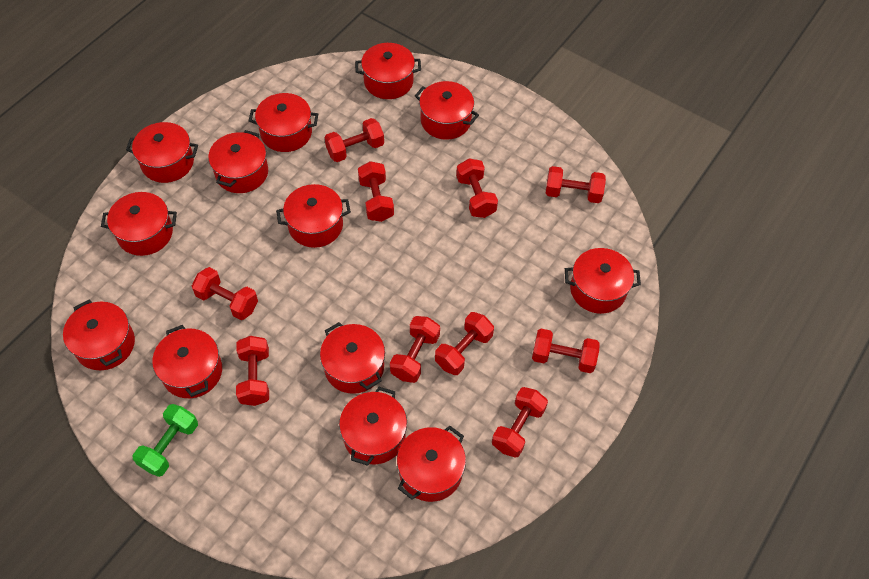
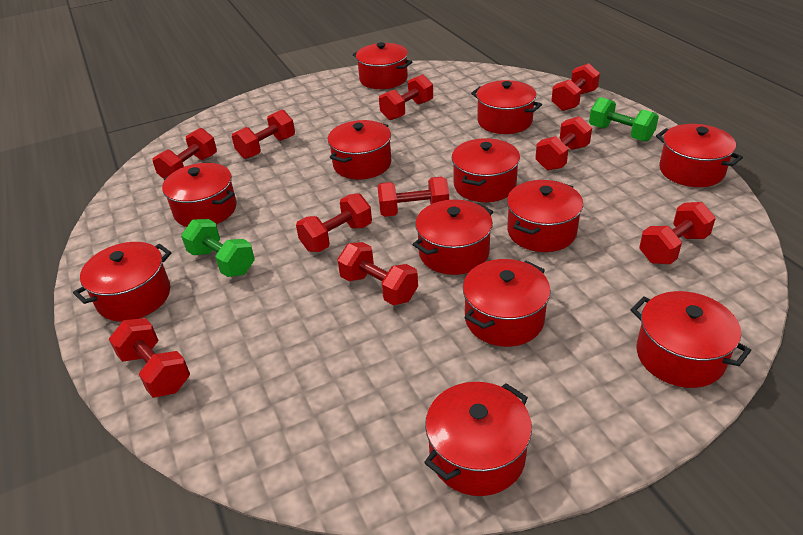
green dumbbell: 1 -> 2
red pot: 13 -> 12

